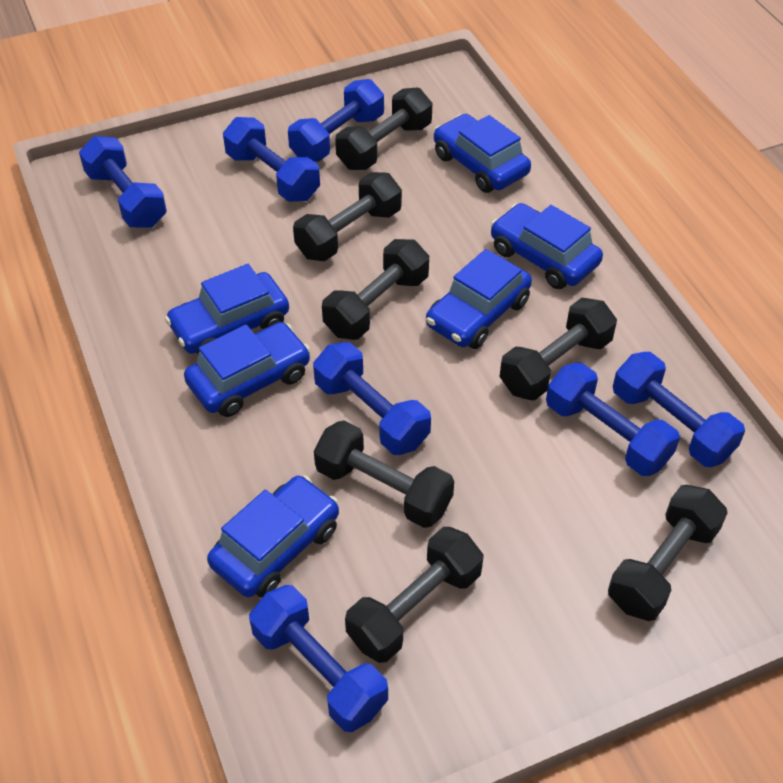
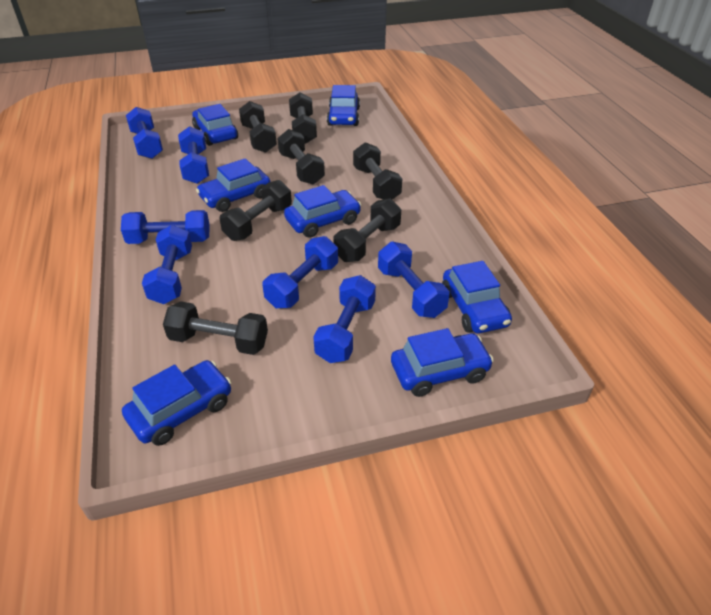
blue car: 6 -> 7

